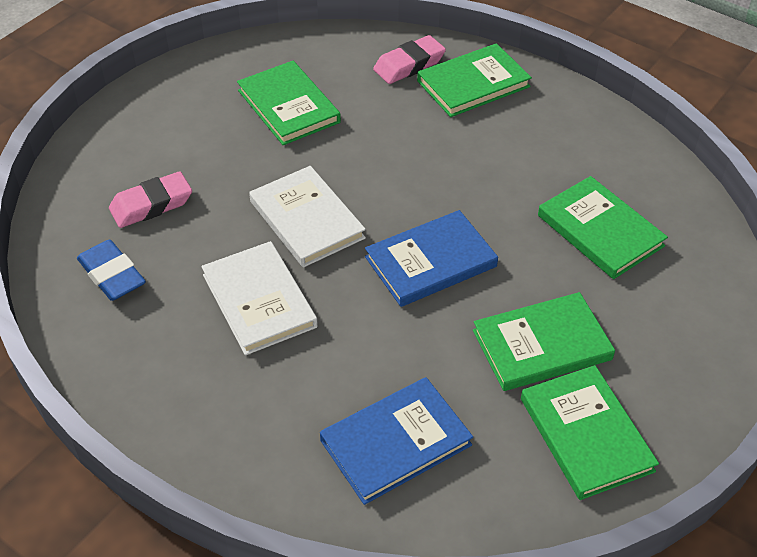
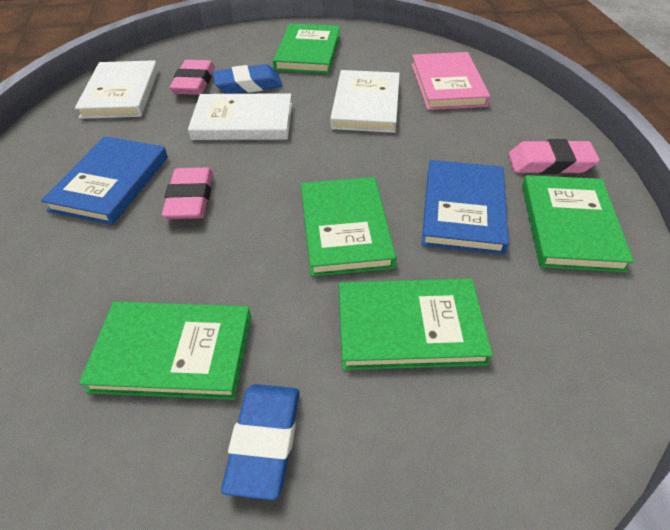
blue eraser: 1 -> 2
pink book: 0 -> 1
pink eraser: 2 -> 3
white book: 2 -> 3

